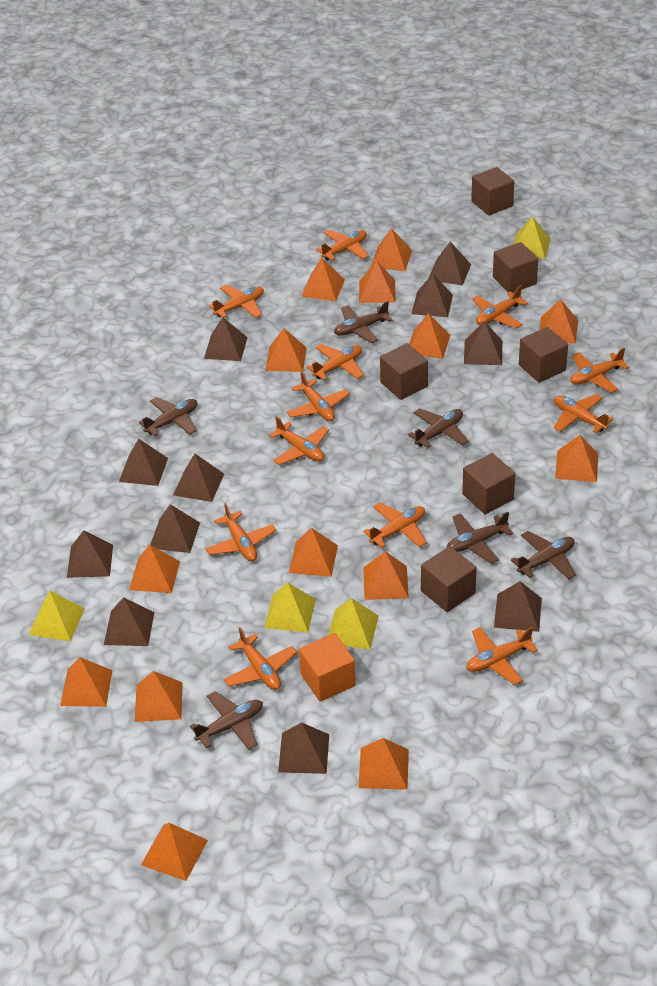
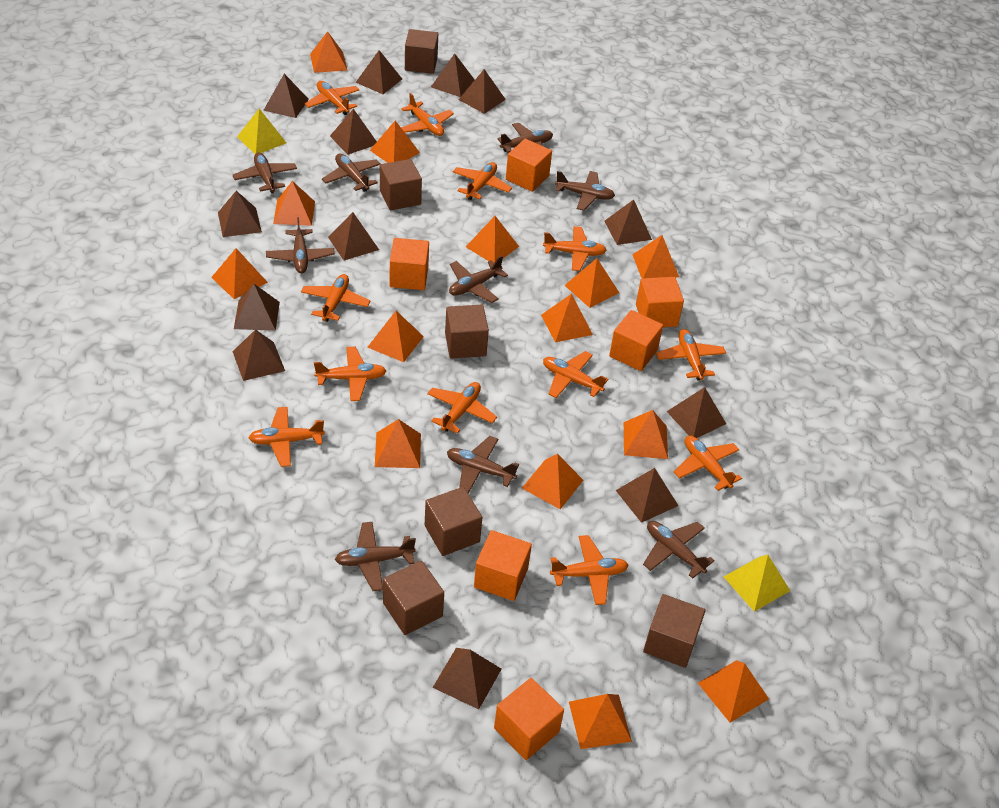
brown plane: 6 -> 9
brown pyramid: 11 -> 13
orange cube: 1 -> 6
yellow pyramid: 4 -> 2

